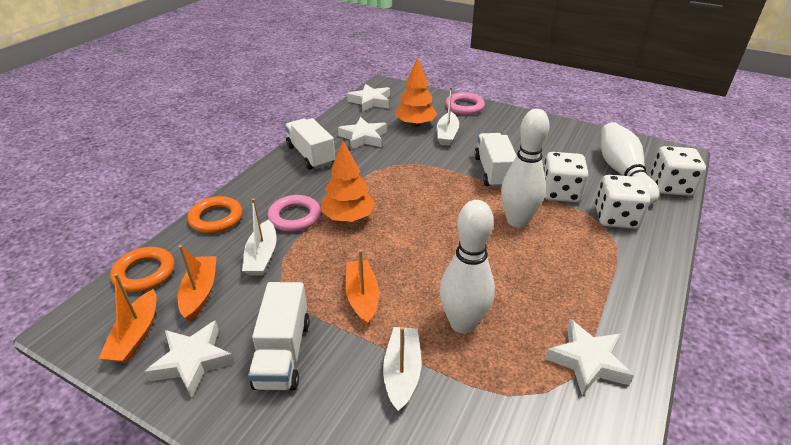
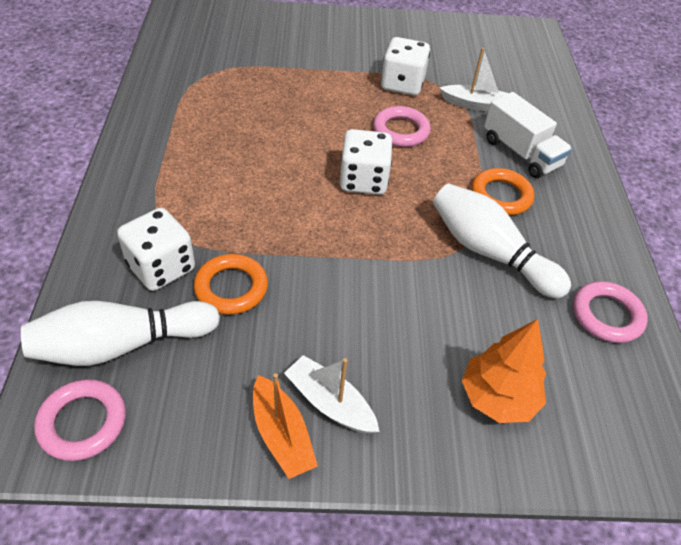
orange boat: 3 -> 1
orange tree: 2 -> 1
pink ring: 2 -> 3
white boat: 3 -> 2
white bowling pin: 3 -> 2
white star: 4 -> 0
white truck: 3 -> 1

